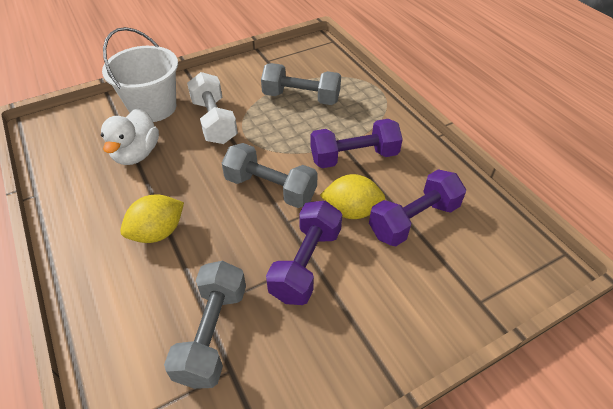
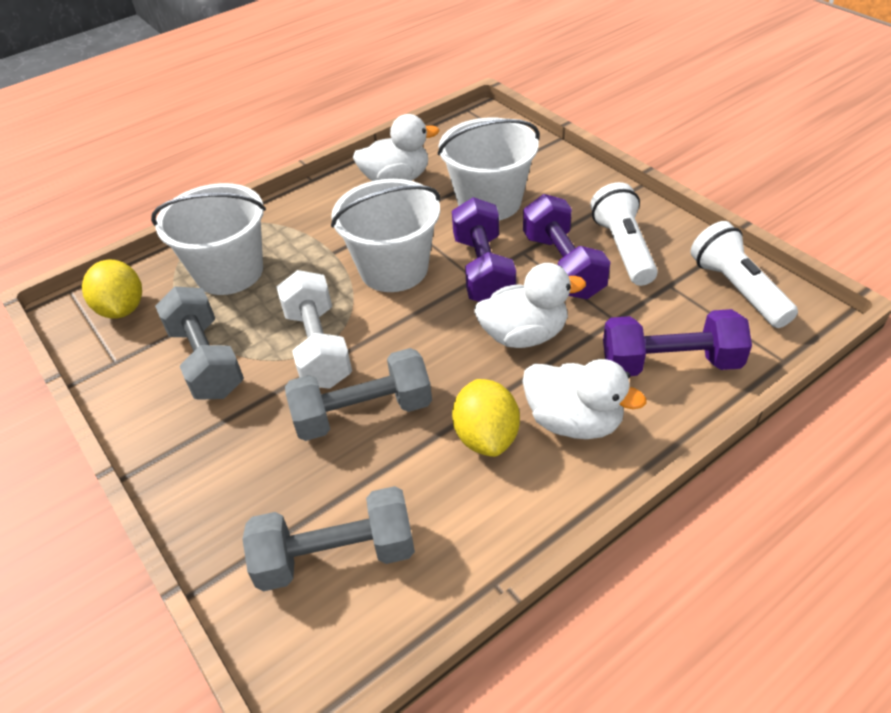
white bucket: 1 -> 3
white duck: 1 -> 3
white flashlight: 0 -> 2

